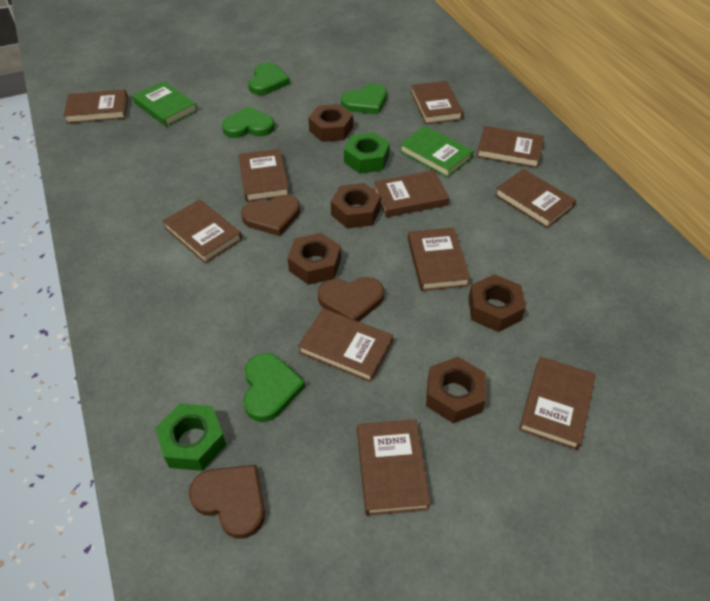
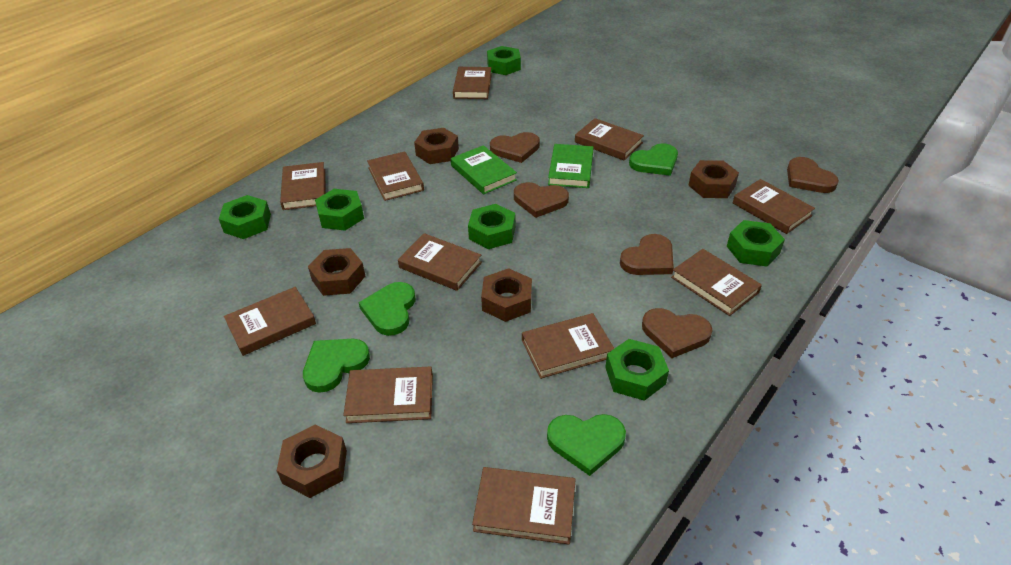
brown heart: 3 -> 5
green nut: 2 -> 6

